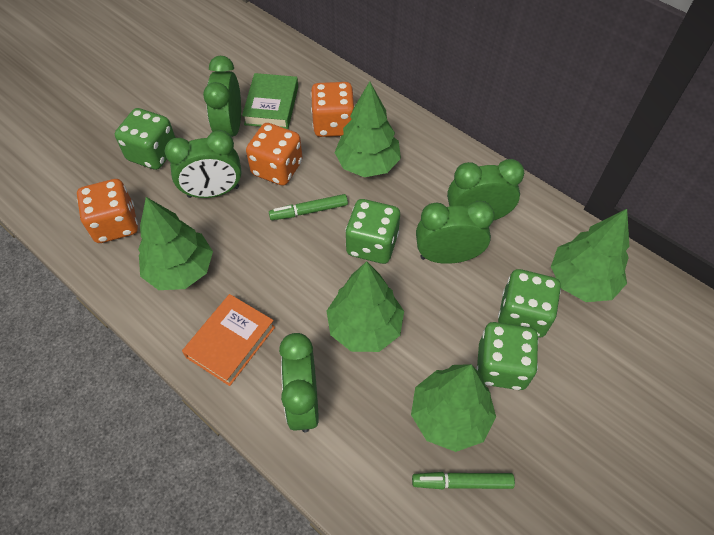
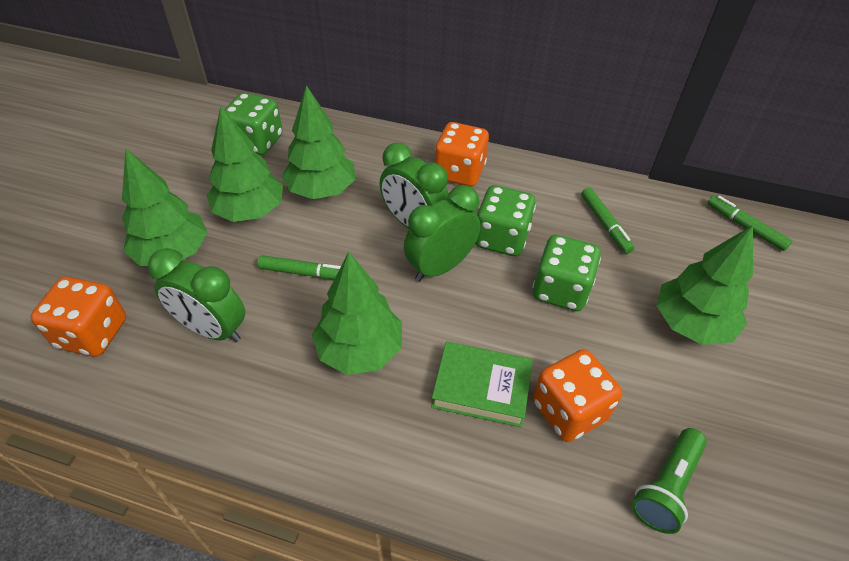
green clock: 5 -> 3
green dice: 4 -> 3
green flashlight: 0 -> 1
green marker: 2 -> 3
orange book: 1 -> 0

